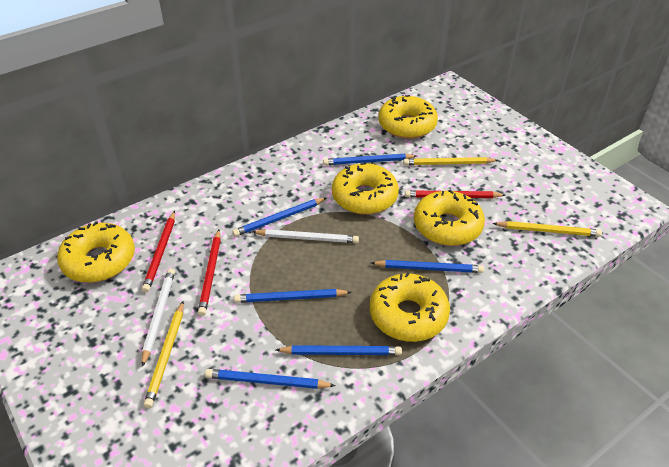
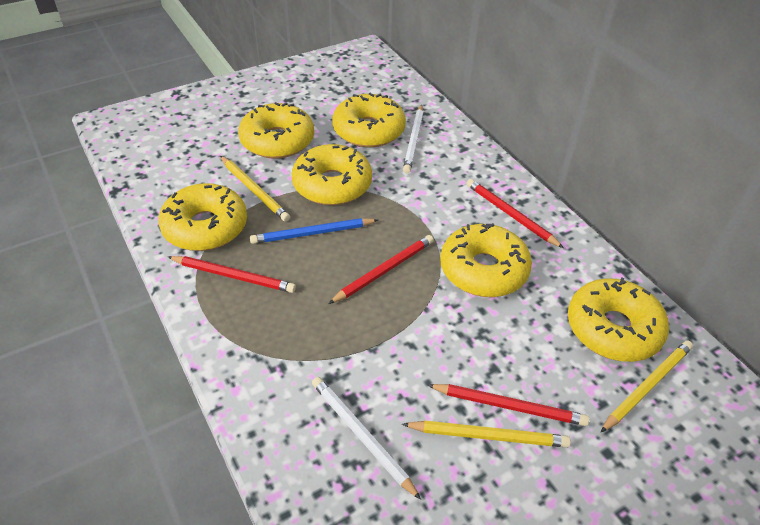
blue pencil: 6 -> 1
red pencil: 3 -> 4
yellow donut: 5 -> 6

